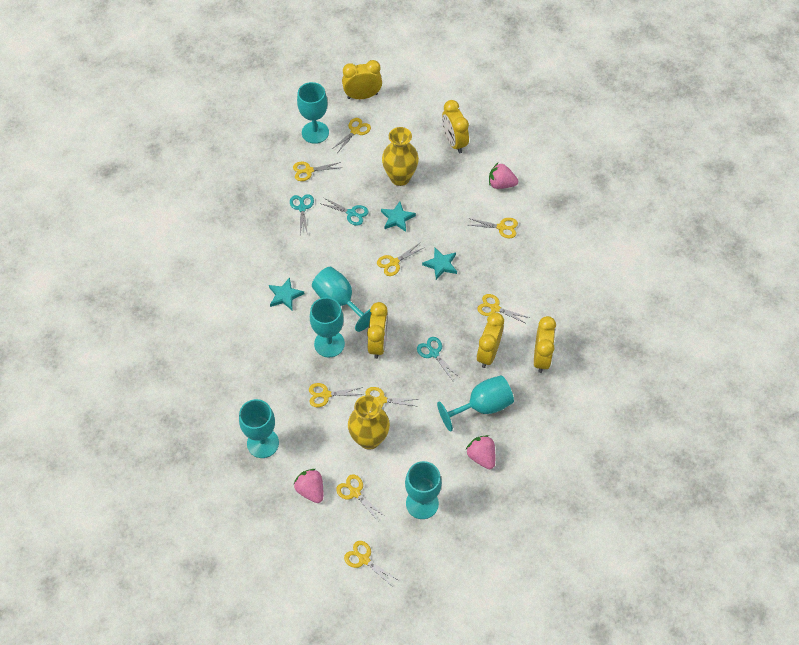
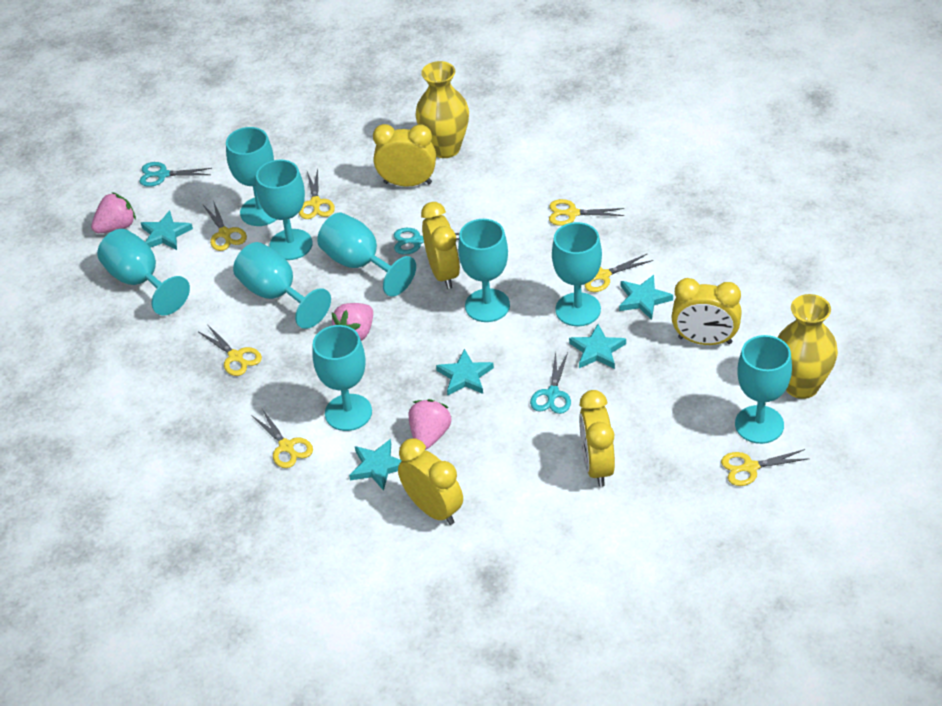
turquoise goblet: 6 -> 9
turquoise star: 3 -> 5
yellow scissors: 9 -> 7

